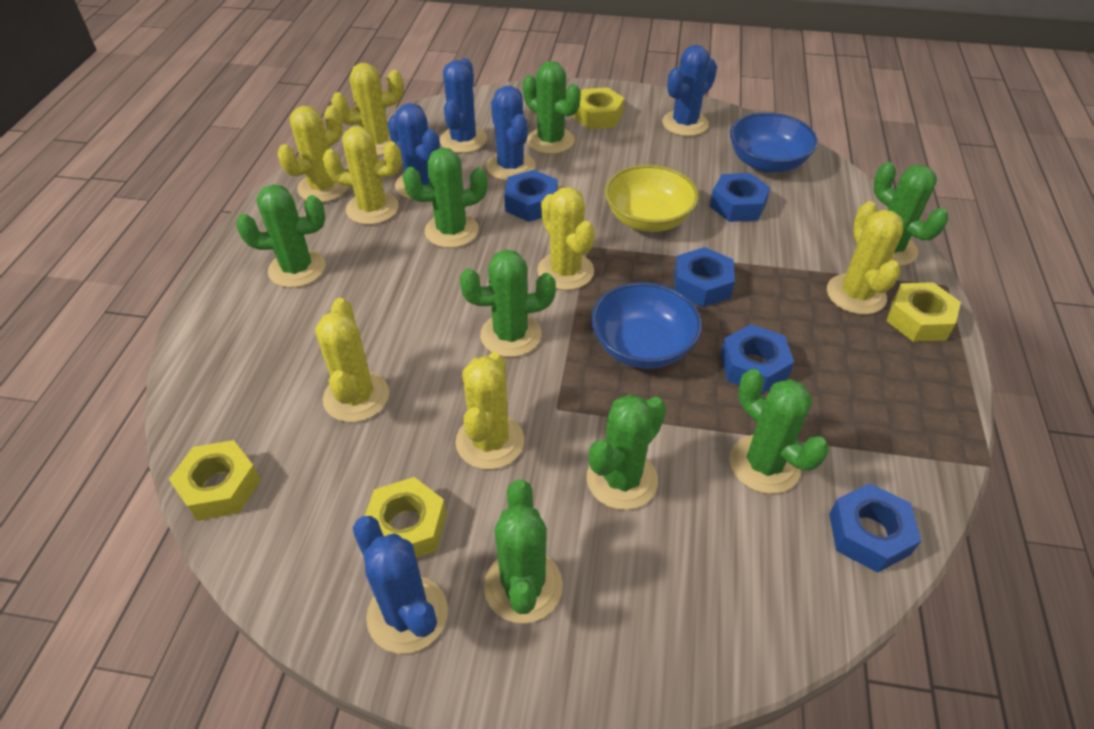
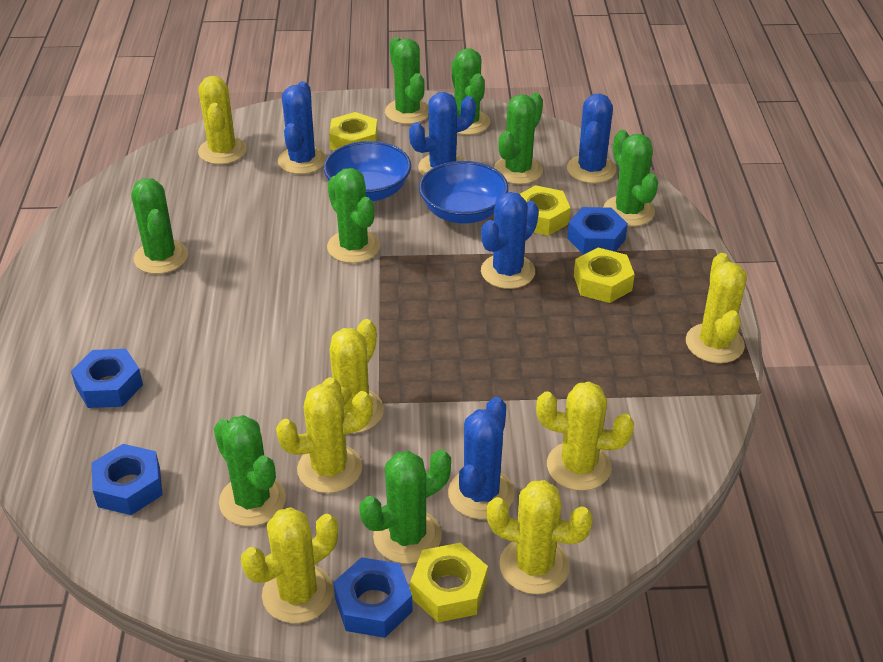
blue nut: 5 -> 4
yellow bowl: 1 -> 0

